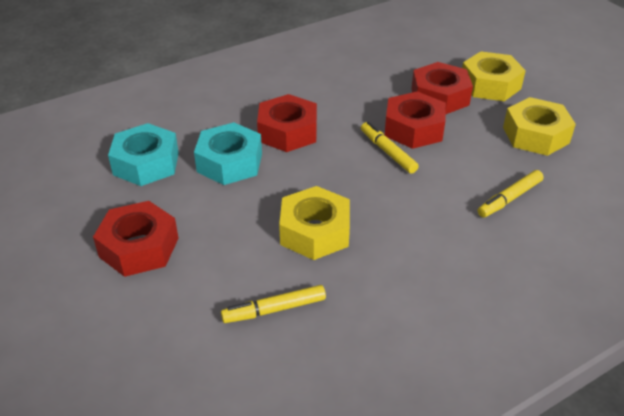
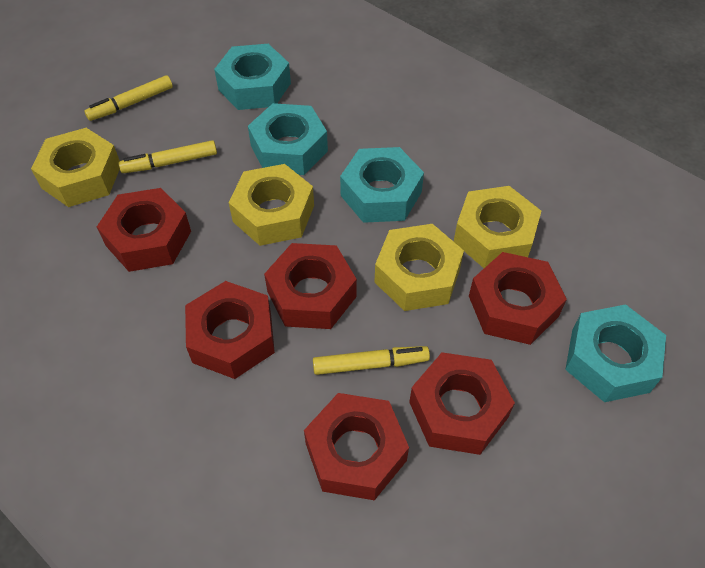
red nut: 4 -> 6
turquoise nut: 2 -> 4
yellow nut: 3 -> 4

